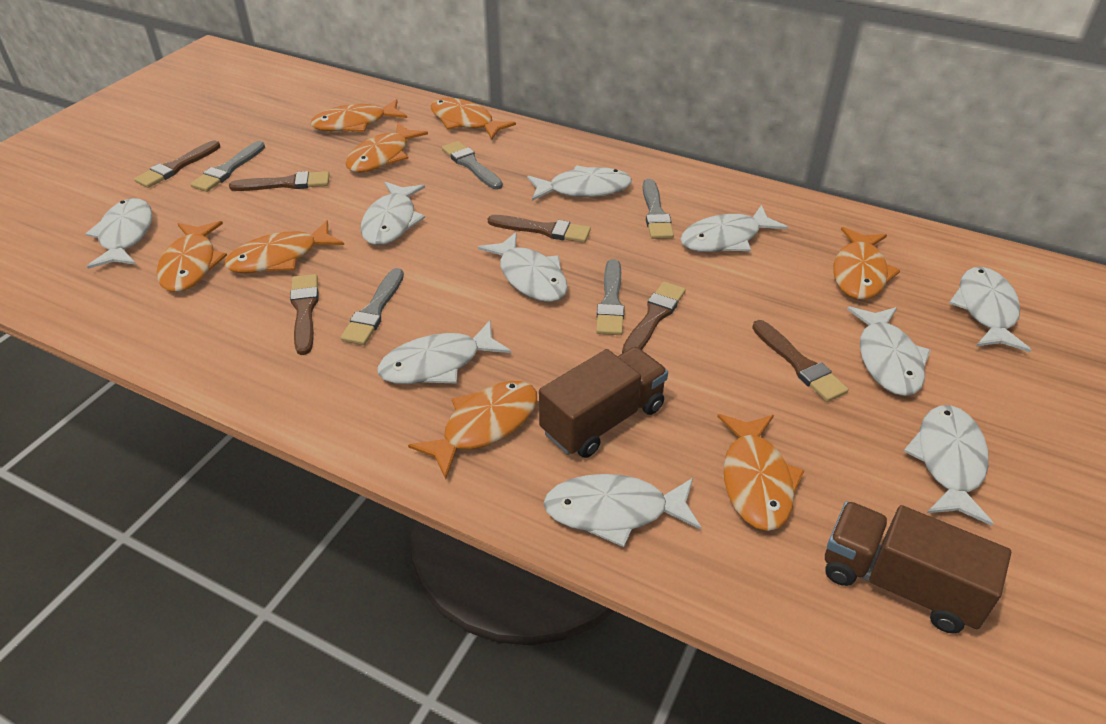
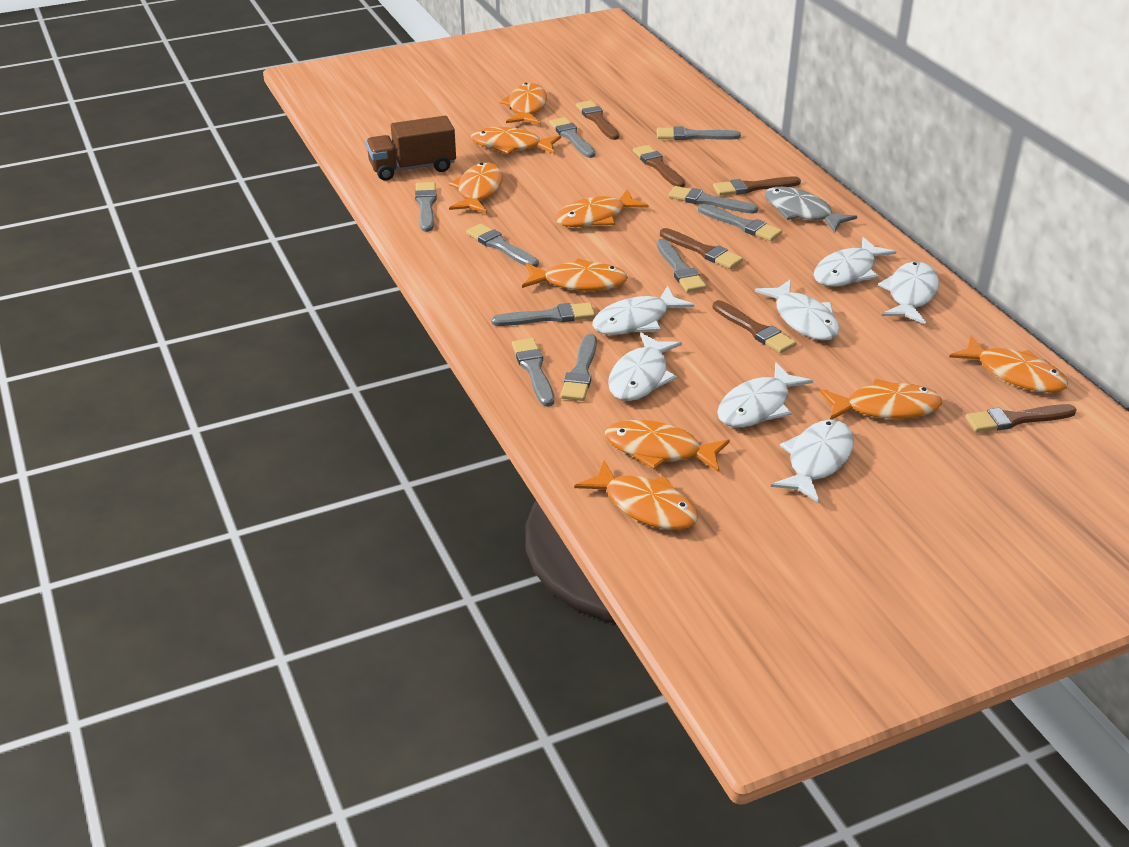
brown truck: 2 -> 1
grey brush: 5 -> 10
grey fish: 0 -> 1
orange fish: 8 -> 9
white fish: 10 -> 7

